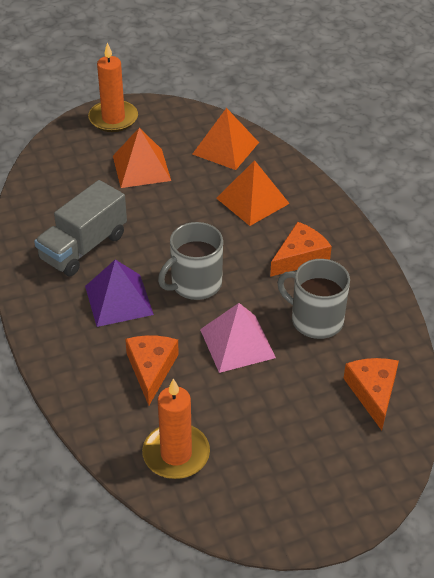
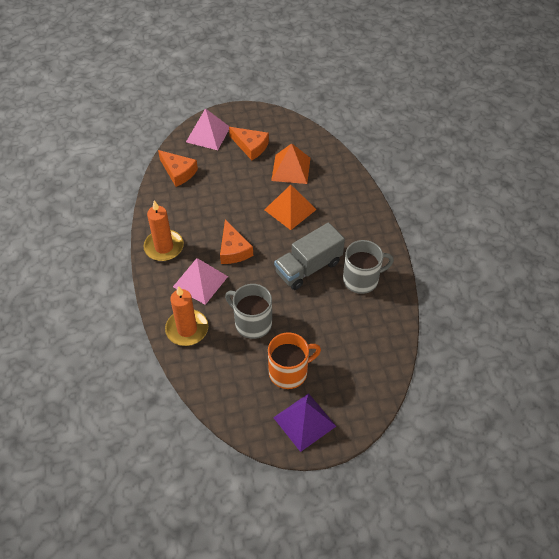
orange mug: 0 -> 1
orange pyramid: 3 -> 2
pink pyramid: 1 -> 2

